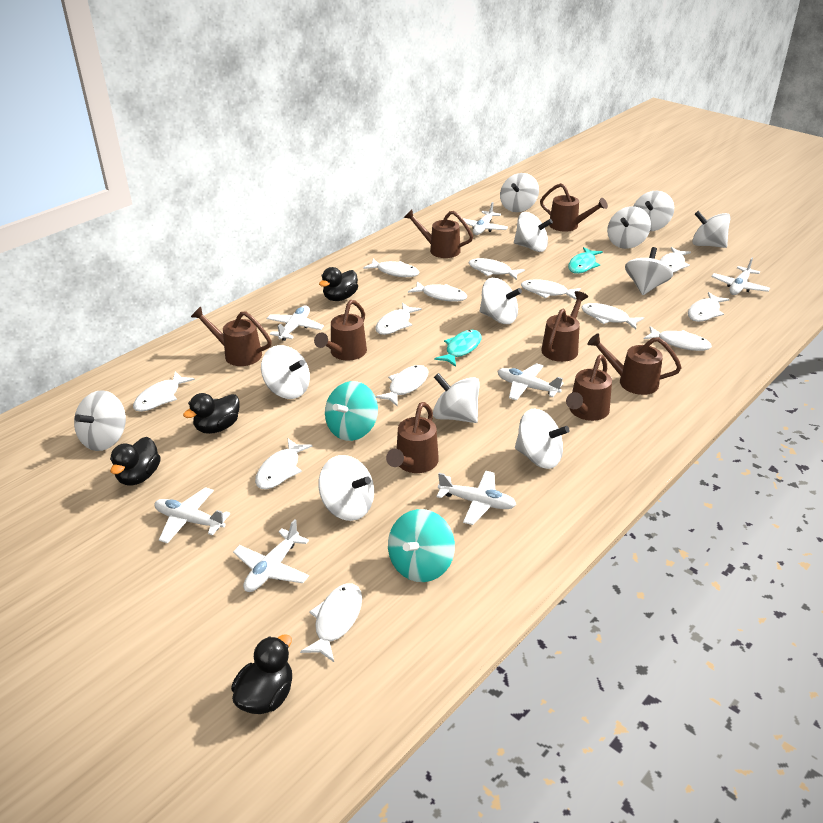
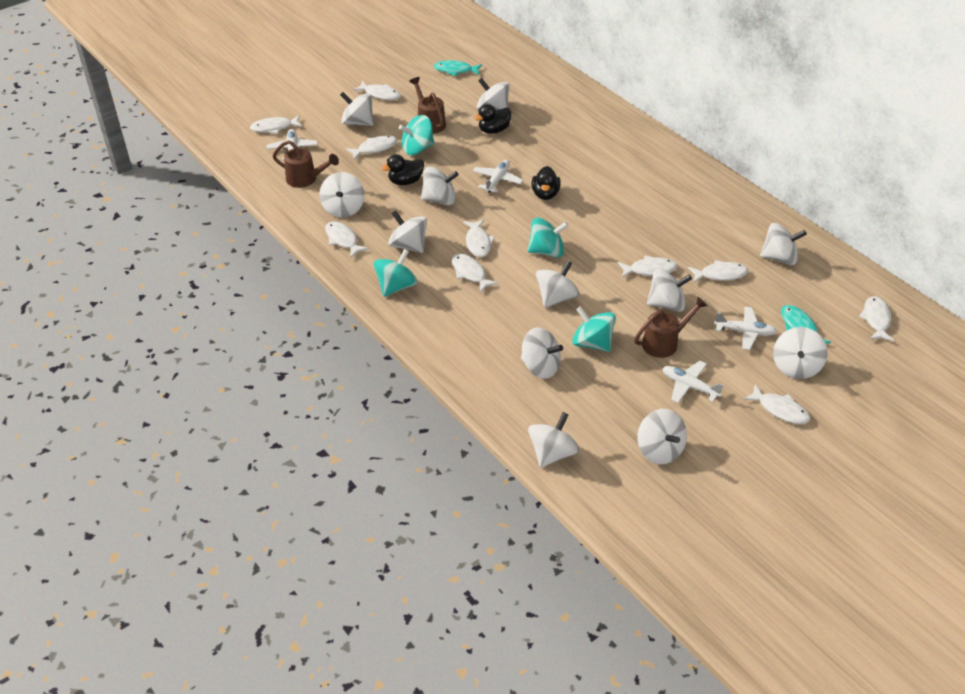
black duck: 4 -> 3
brown watering can: 8 -> 3
turquoise spinning top: 2 -> 4
white fish: 13 -> 10
white plane: 7 -> 4

